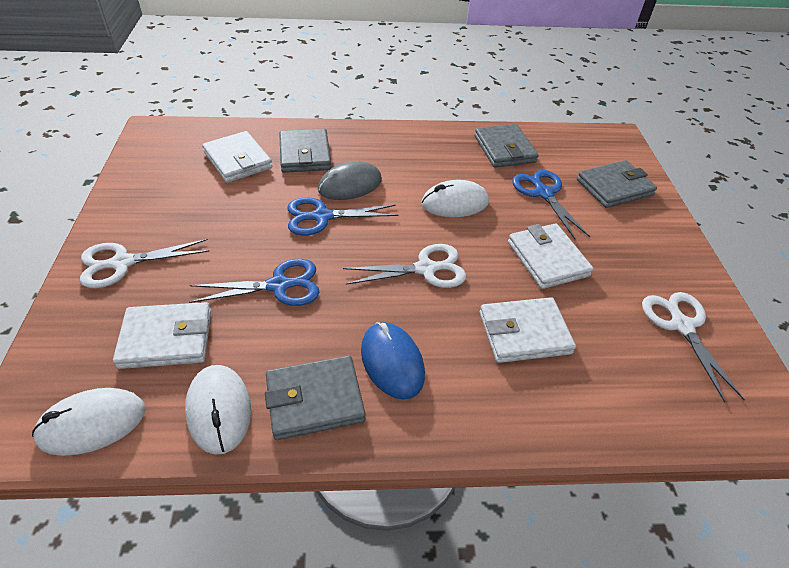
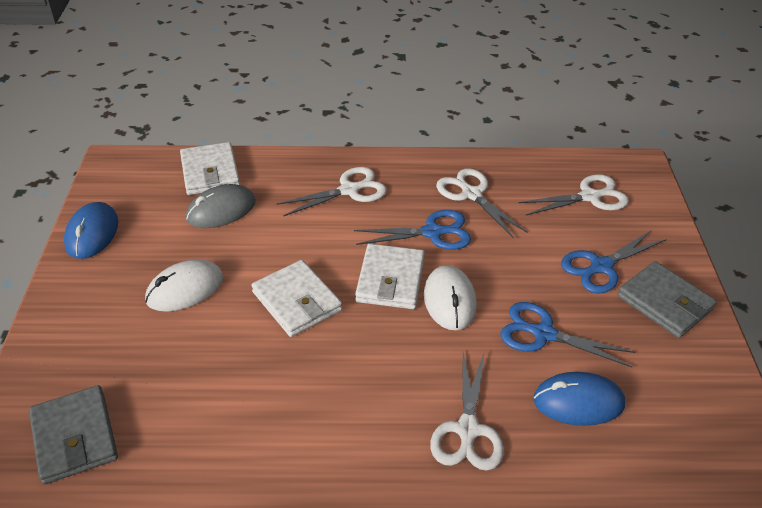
blue mouse: 1 -> 2
grey wallet: 4 -> 2
white mouse: 3 -> 2
white scissors: 3 -> 4
white wallet: 4 -> 3

